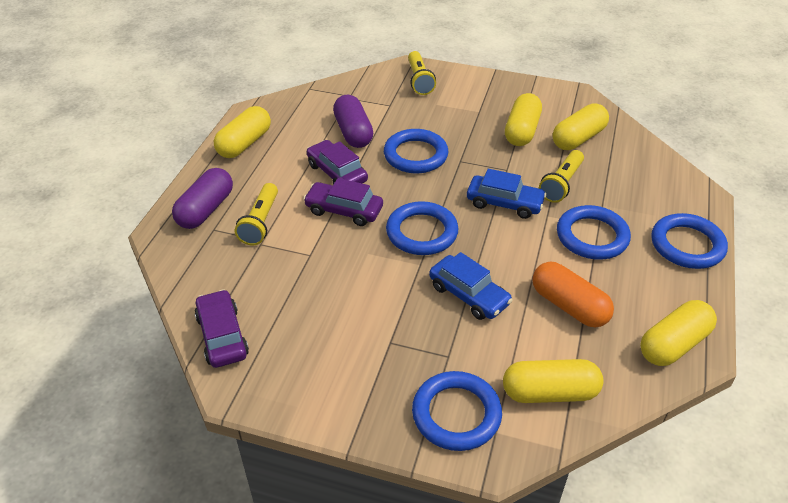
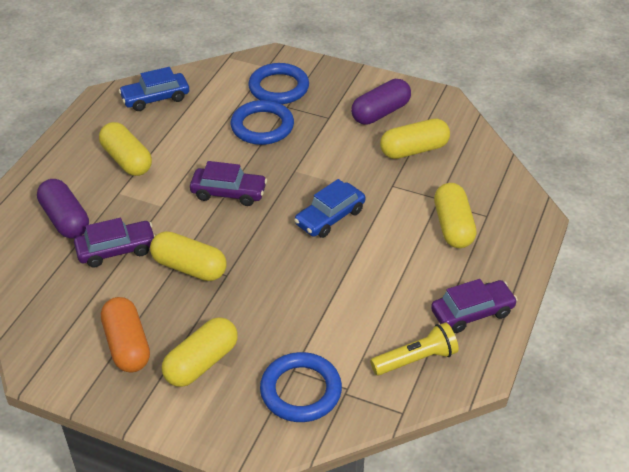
blue ring: 5 -> 3
yellow flashlight: 3 -> 1

